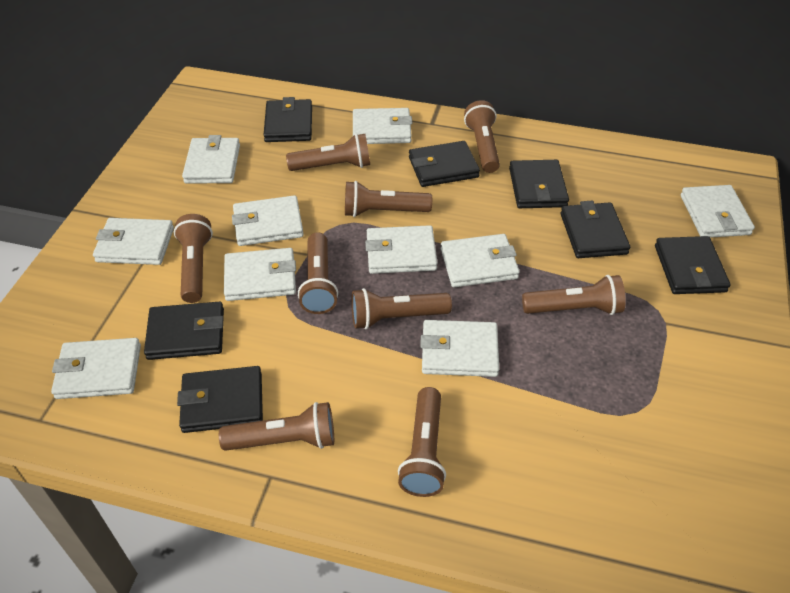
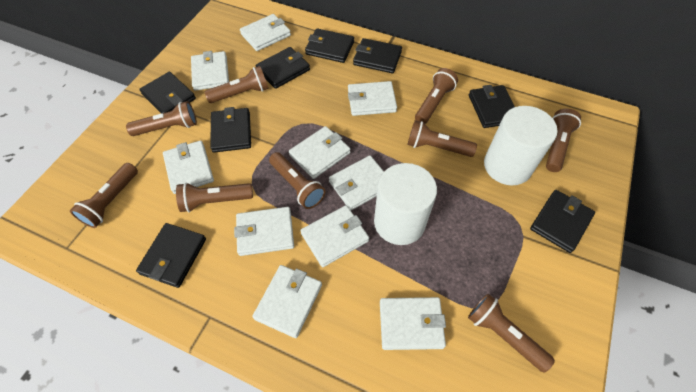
black wallet: 7 -> 8
white cylinder: 0 -> 2

